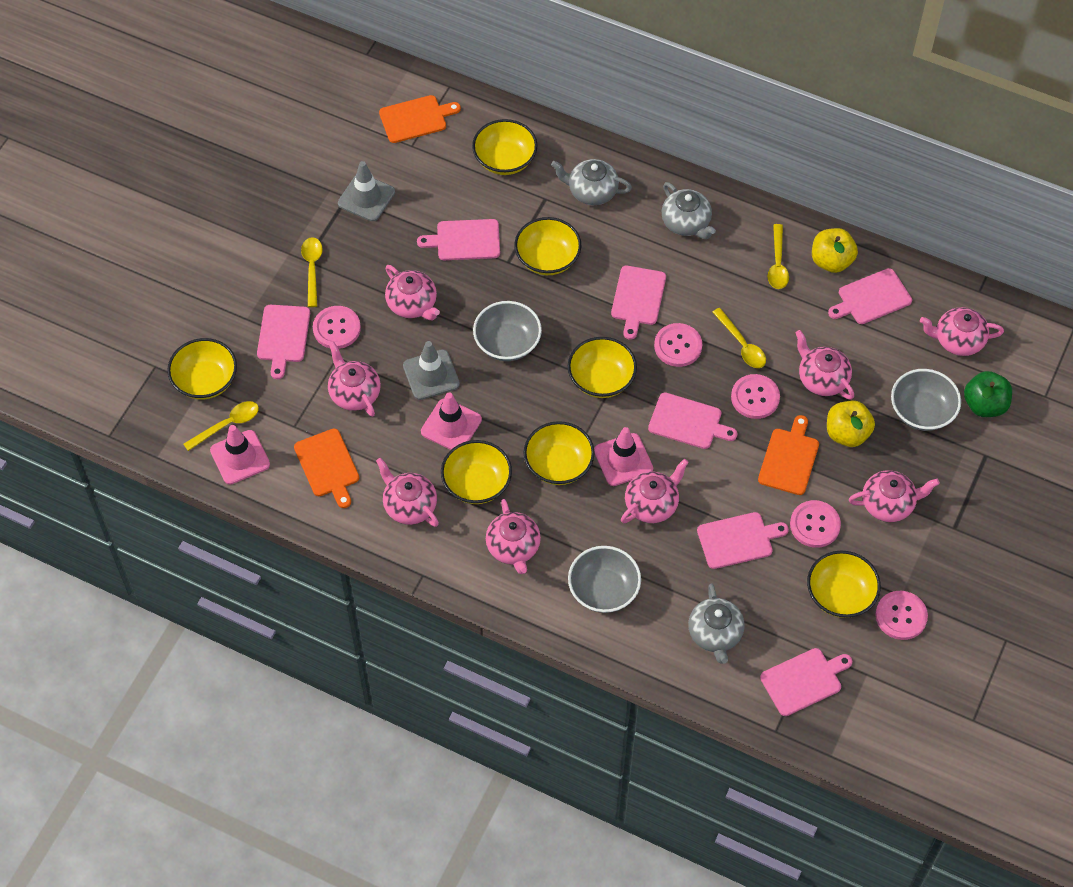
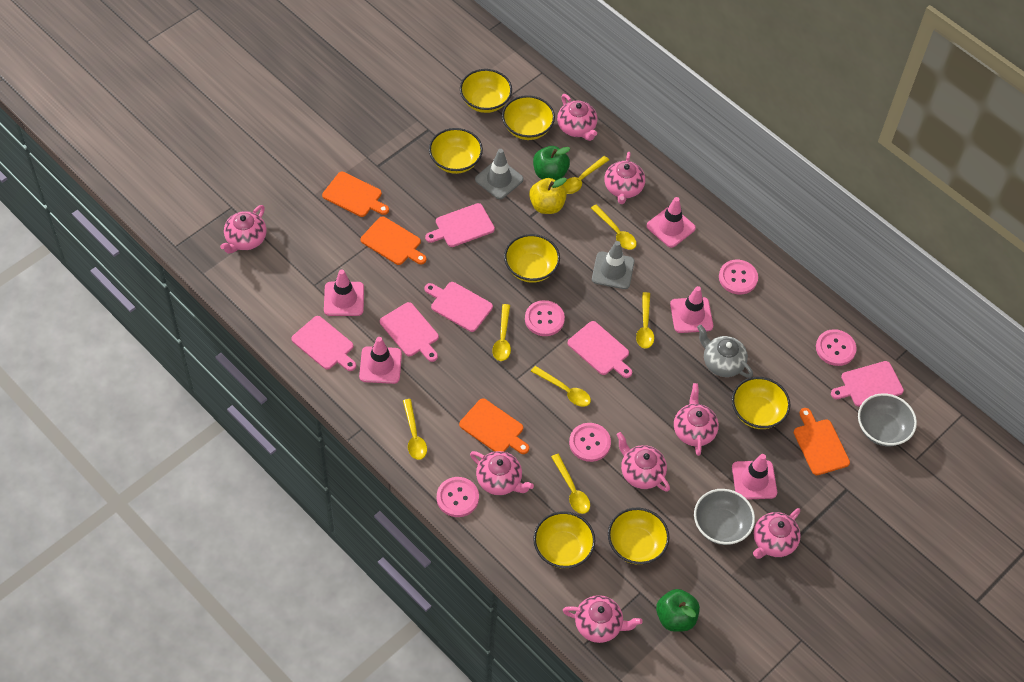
green apple: 1 -> 2
grey bowl: 3 -> 2
grey teapot: 3 -> 1
orange cutting board: 3 -> 4
pink cutting board: 7 -> 6
pink traffic cone: 3 -> 5
yellow apple: 2 -> 1
yellow spoon: 4 -> 7

